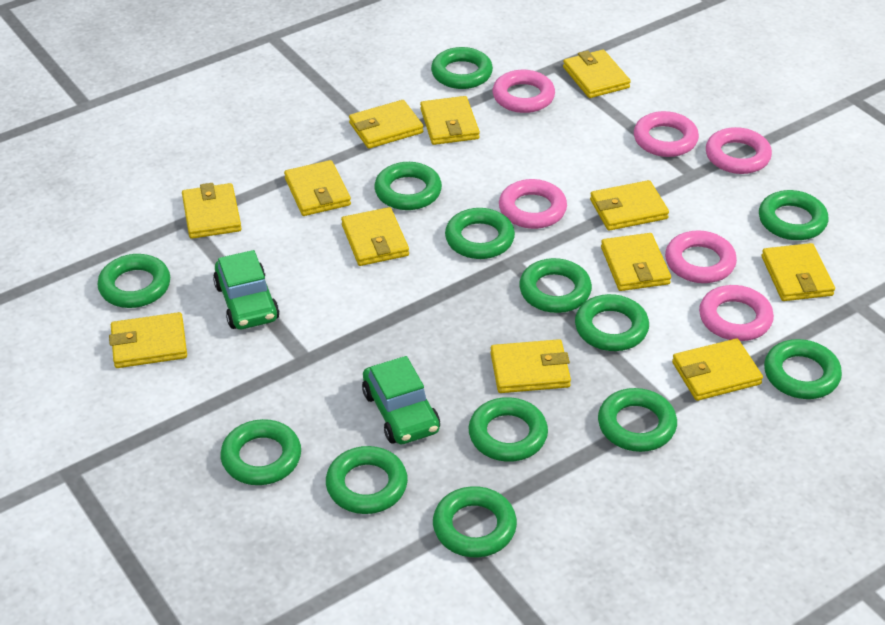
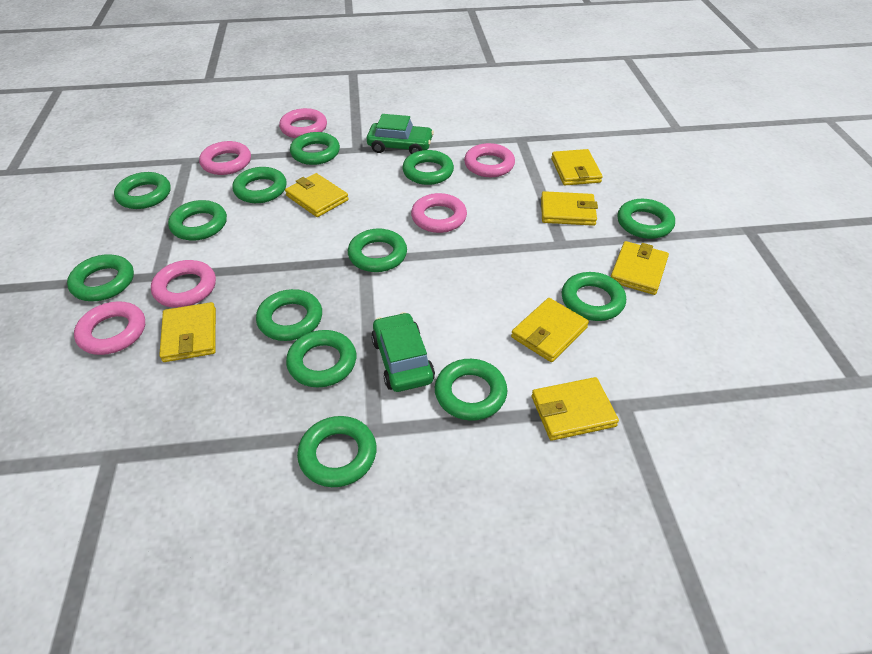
yellow wallet: 12 -> 7

